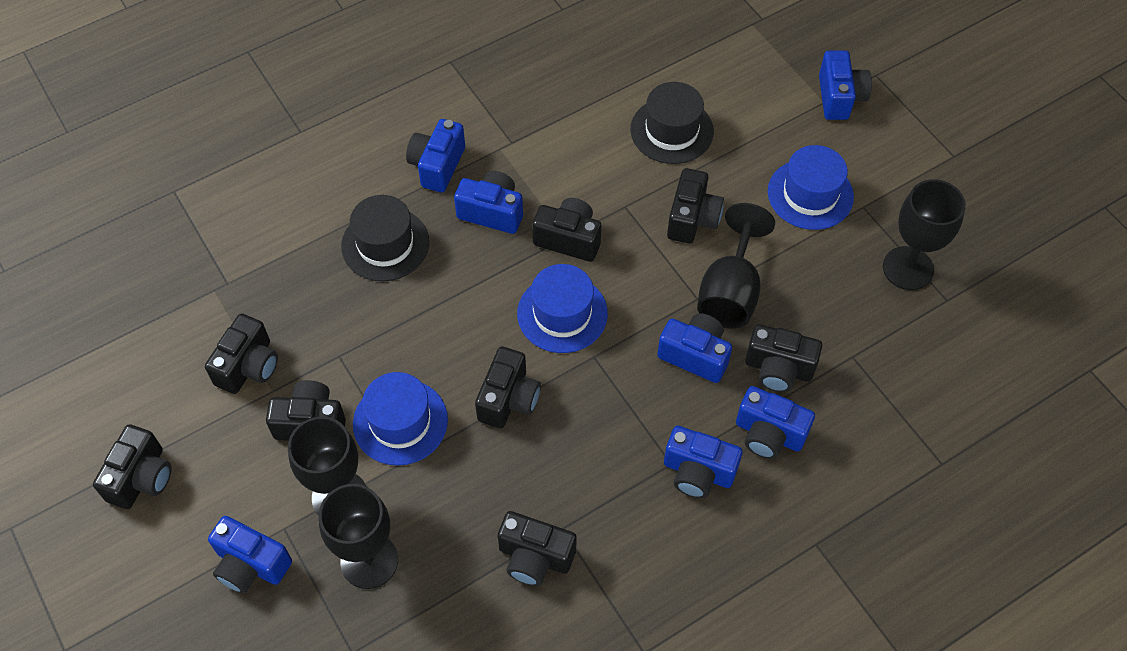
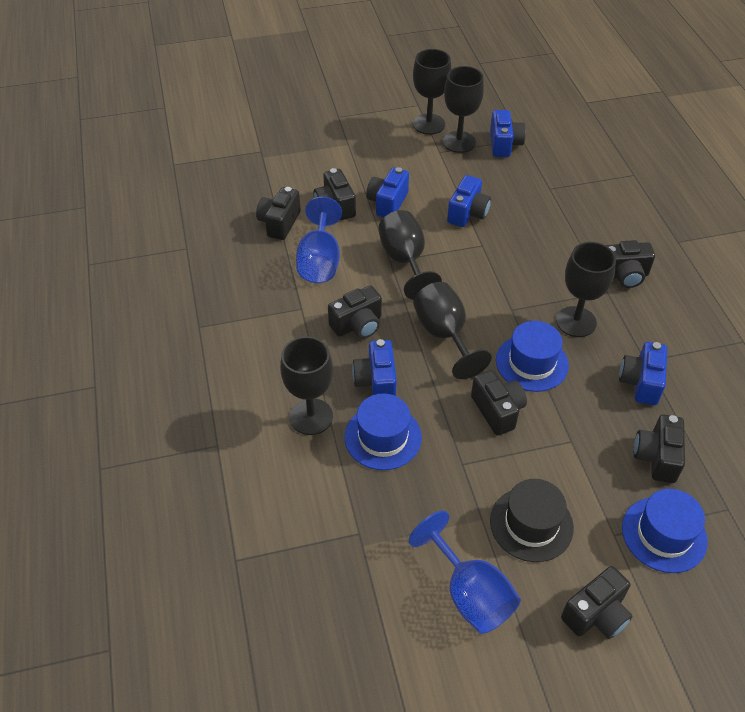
black camera: 8 -> 7
black goblet: 4 -> 6
black hat: 2 -> 1
blue camera: 7 -> 5
blue goblet: 0 -> 2

